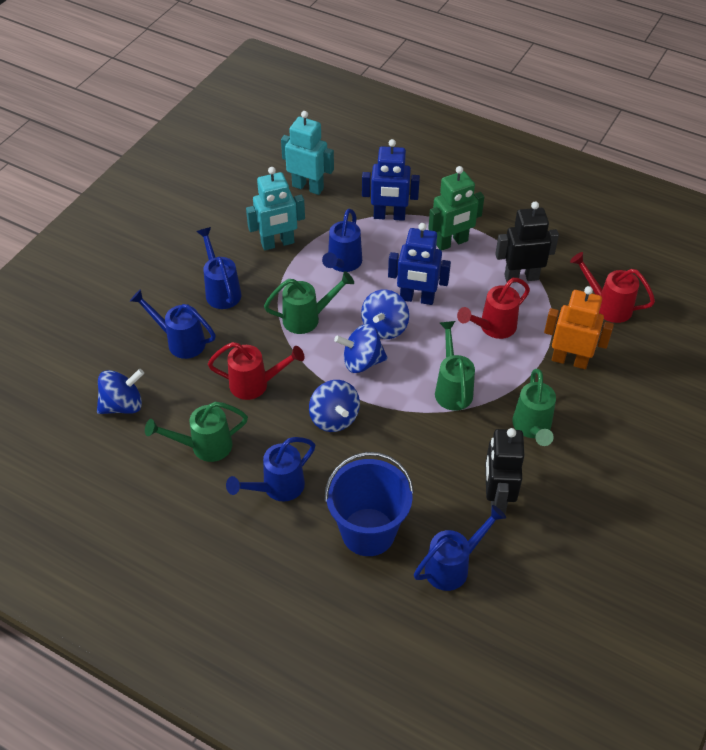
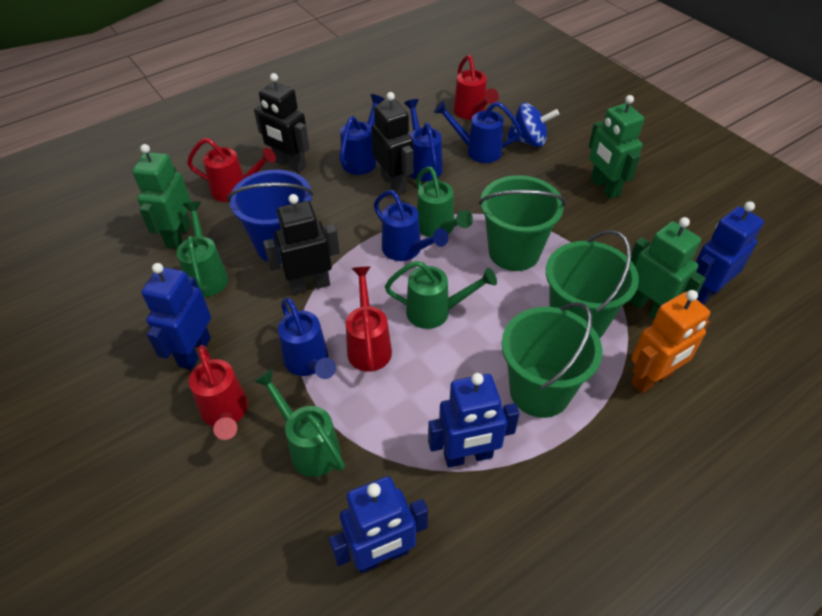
black robot: 2 -> 3
blue robot: 2 -> 4
blue spinning top: 4 -> 1
green bucket: 0 -> 3
green robot: 1 -> 3
red watering can: 3 -> 4
turquoise robot: 2 -> 0

